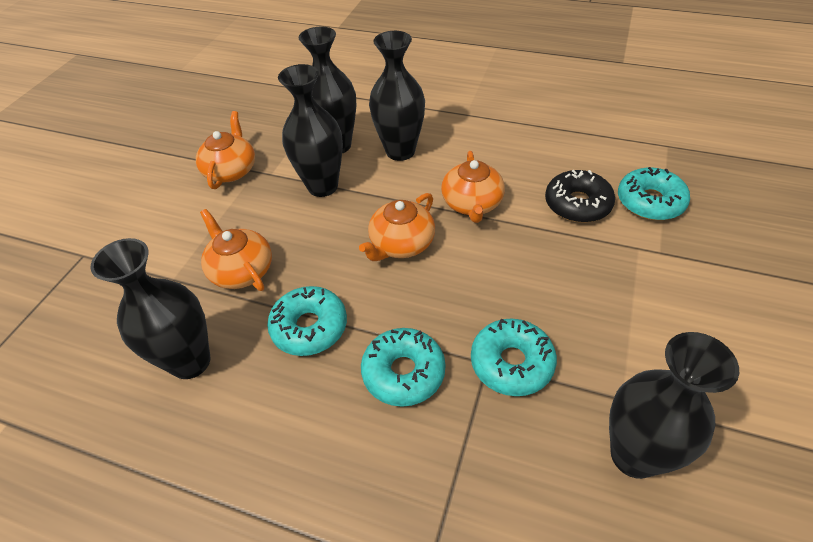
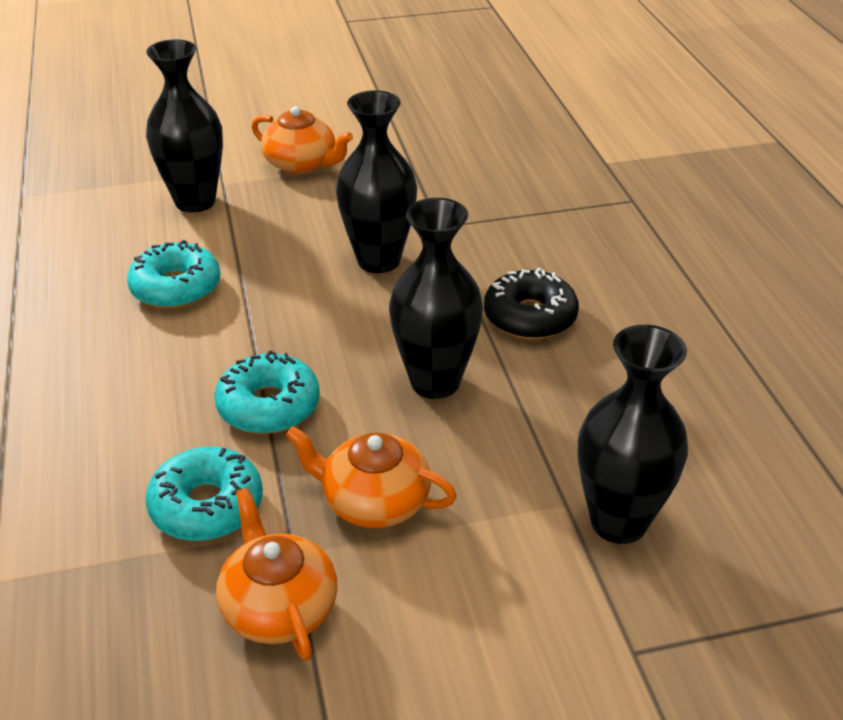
black vase: 5 -> 4
orange teapot: 4 -> 3
turquoise donut: 4 -> 3

